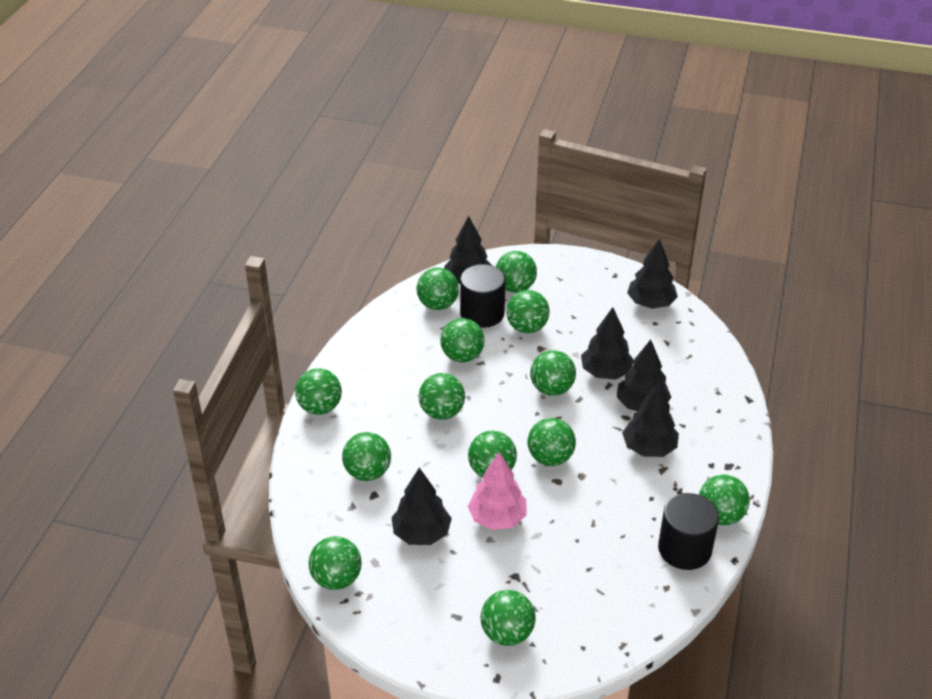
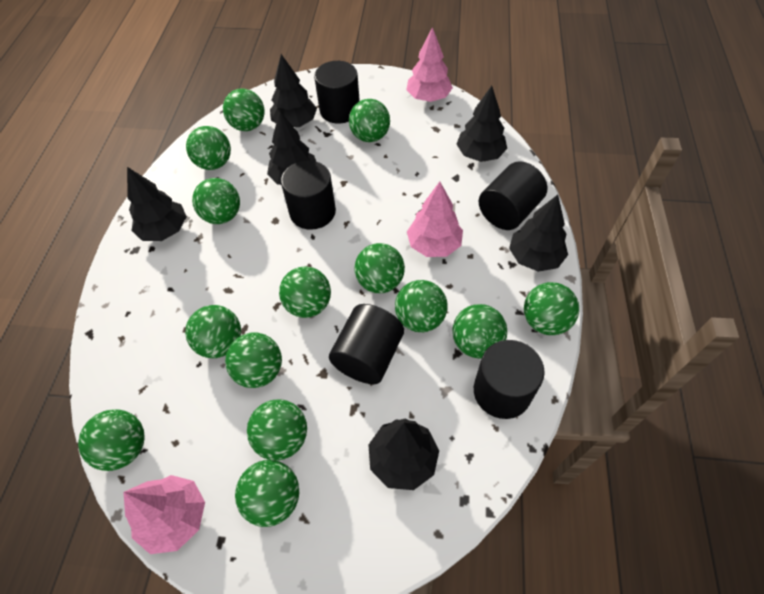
black cylinder: 2 -> 5
green ball: 13 -> 14
pink tree: 1 -> 3

